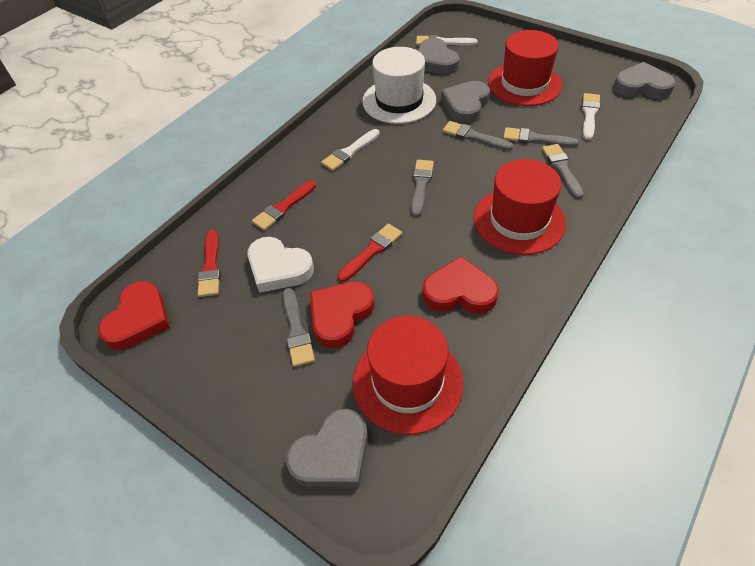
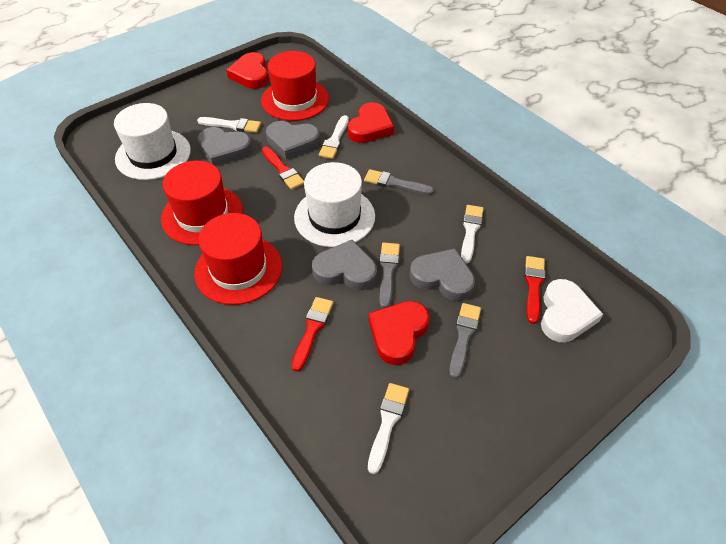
grey brush: 5 -> 3
white brush: 3 -> 4
white hat: 1 -> 2

